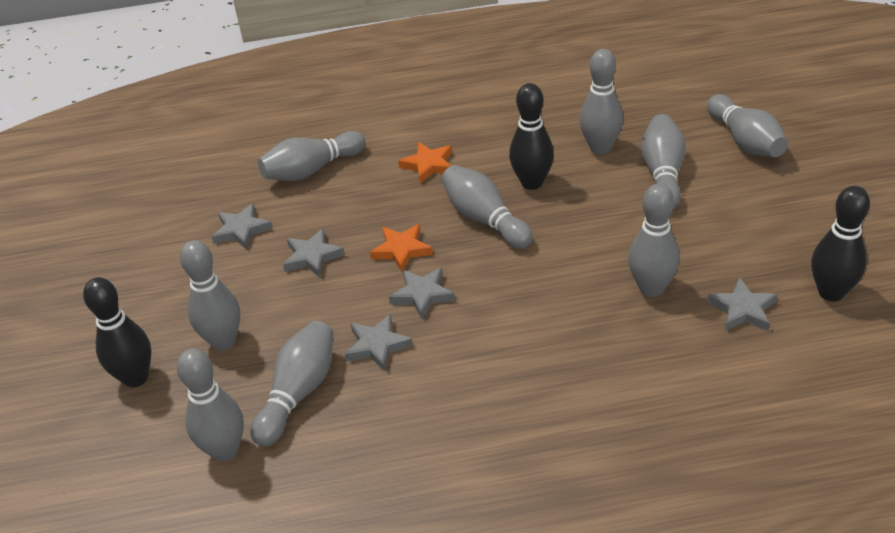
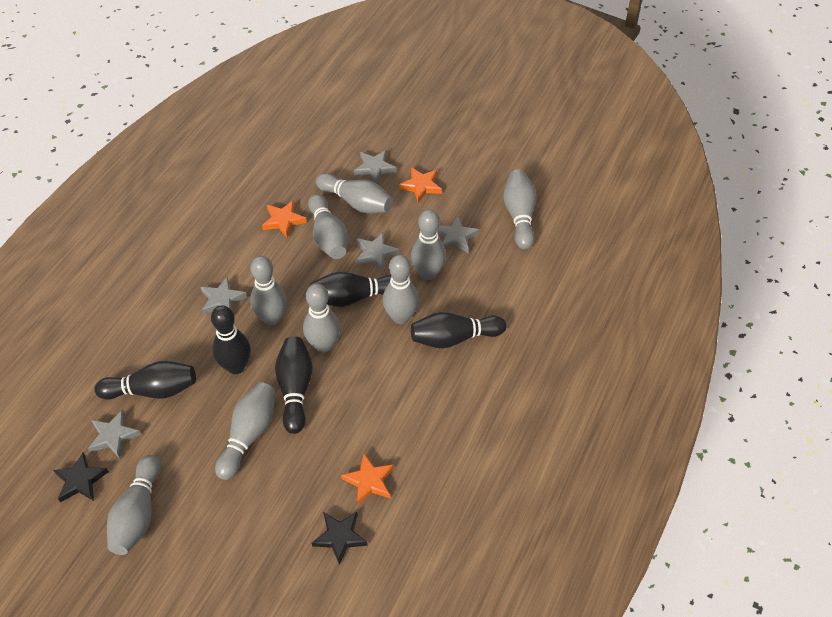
black bowling pin: 3 -> 5
black star: 0 -> 2
orange star: 2 -> 3

